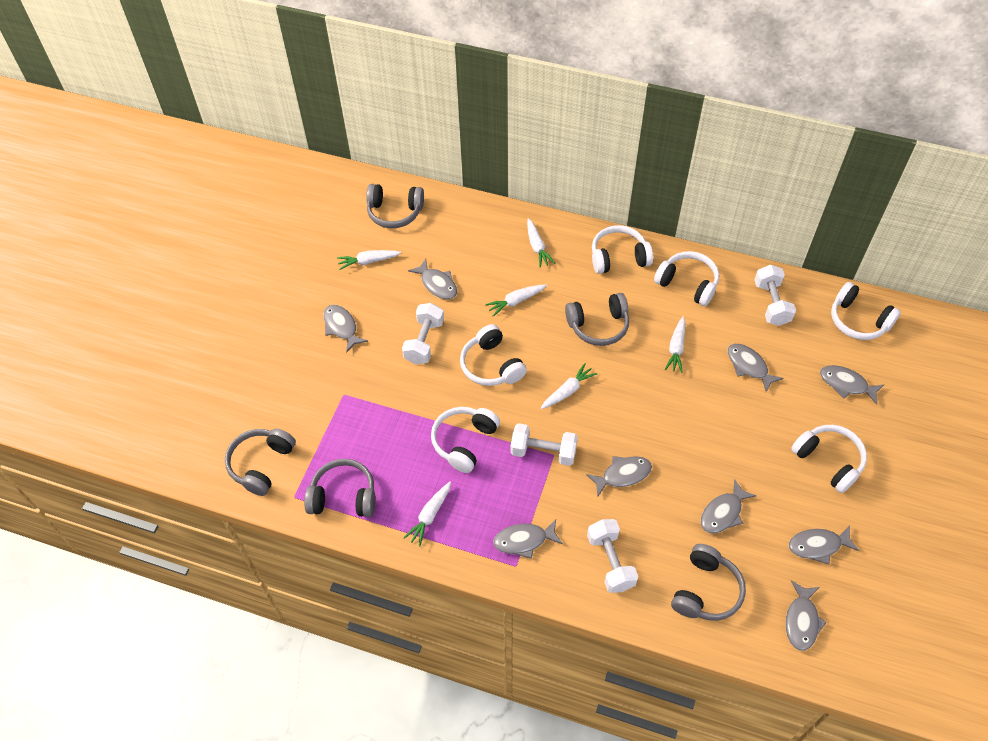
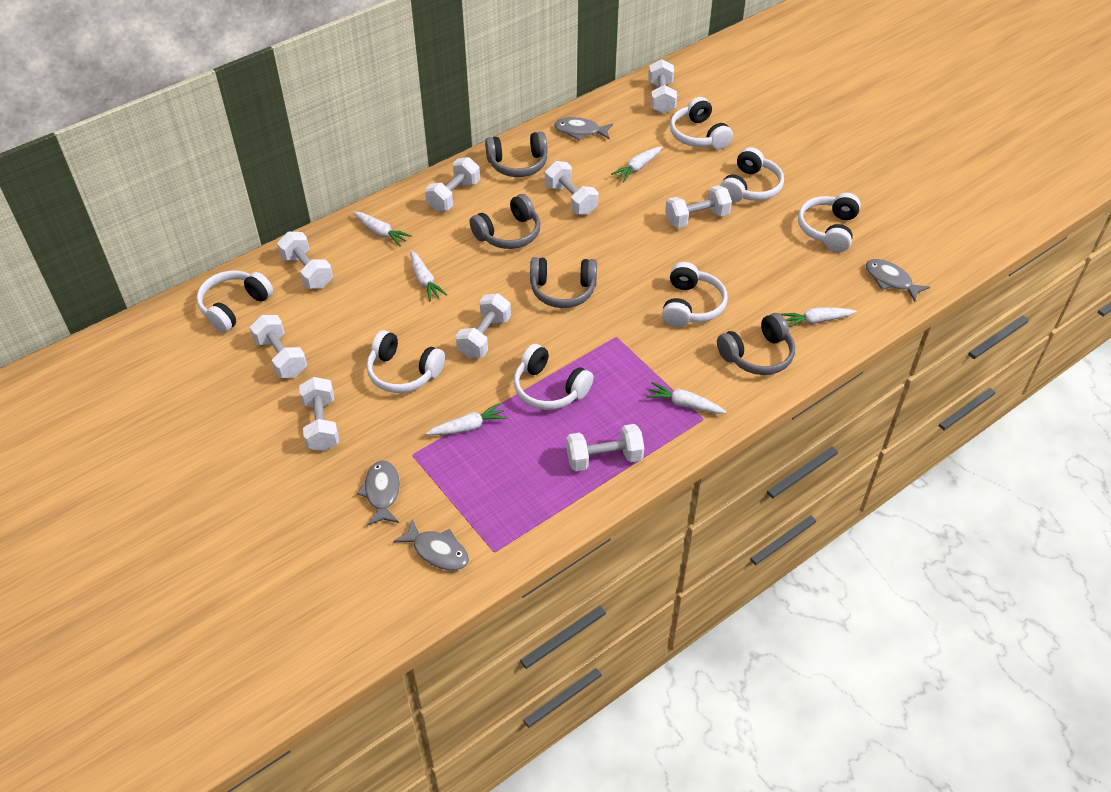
grey fish: 9 -> 4
grey headphones: 5 -> 4
white dumbbell: 4 -> 9
white headphones: 6 -> 7

